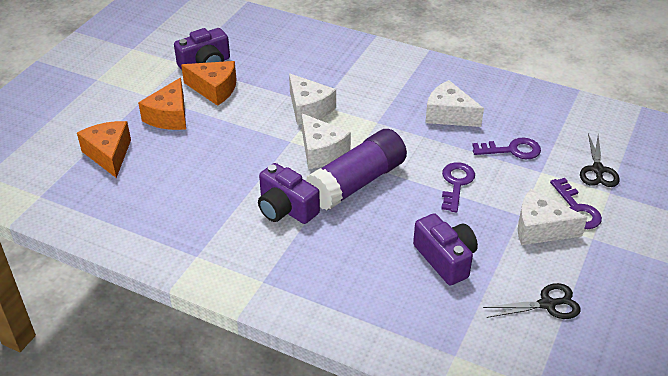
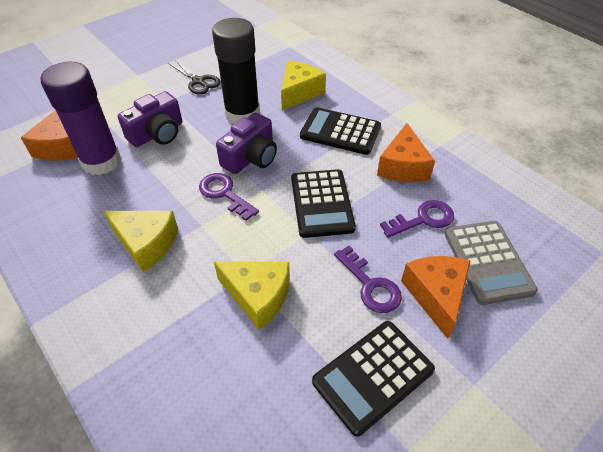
black calculator: 0 -> 3
black glue stick: 0 -> 1
black scissors: 2 -> 1
grey calculator: 0 -> 1
purple camera: 3 -> 2
white cheese: 4 -> 0
yellow cheese: 0 -> 3

